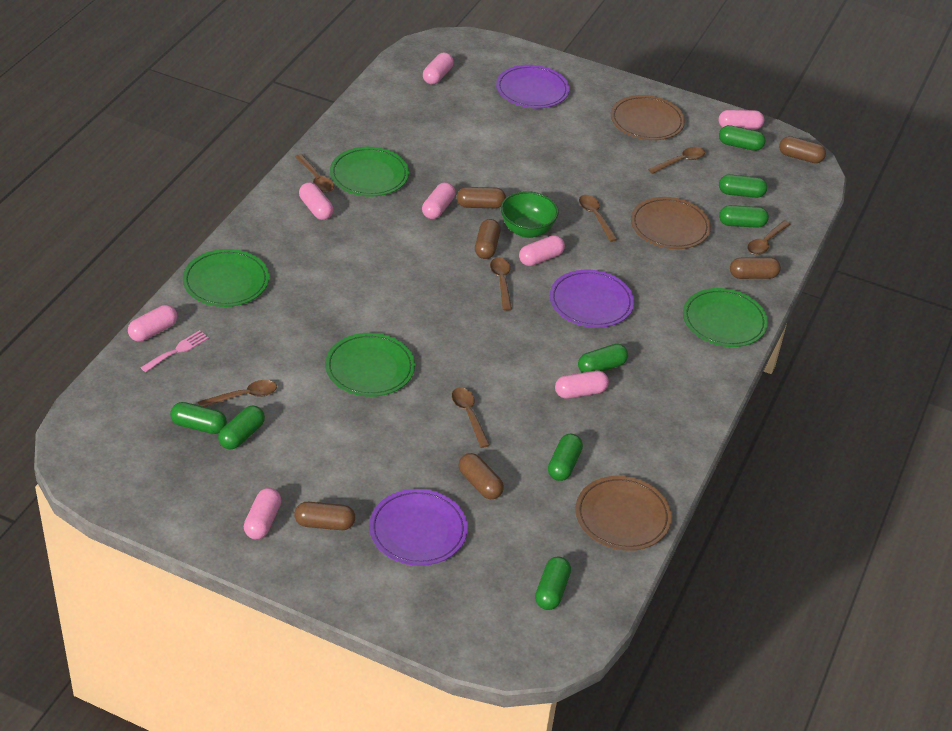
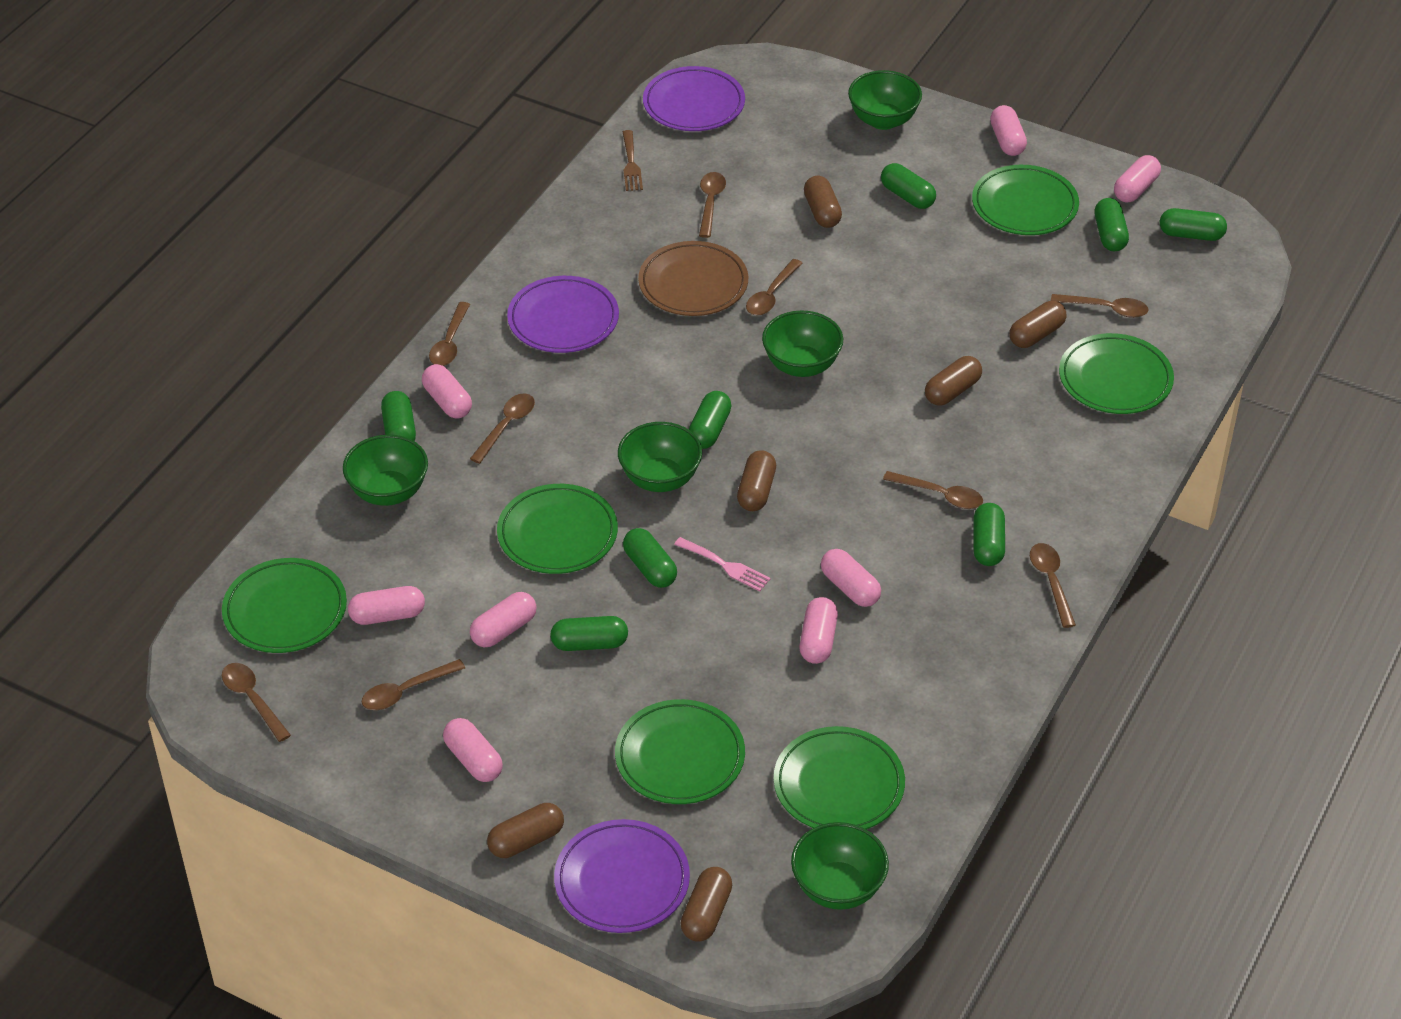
brown fork: 0 -> 1
brown plate: 3 -> 1
brown spoon: 7 -> 9
green bowl: 1 -> 5
green plate: 4 -> 6

